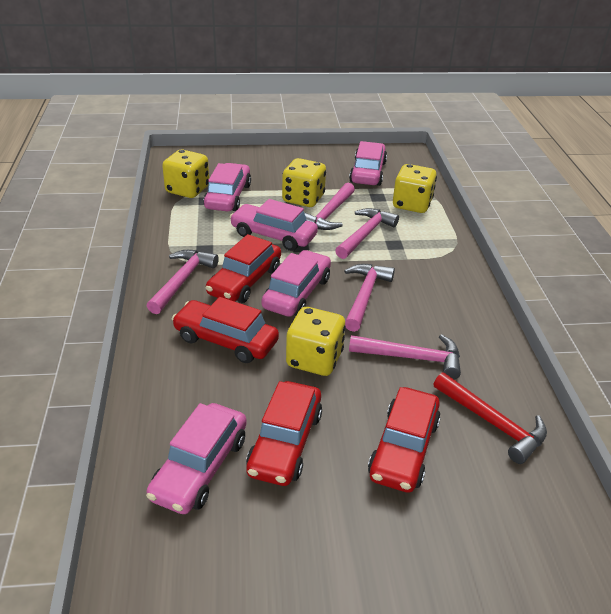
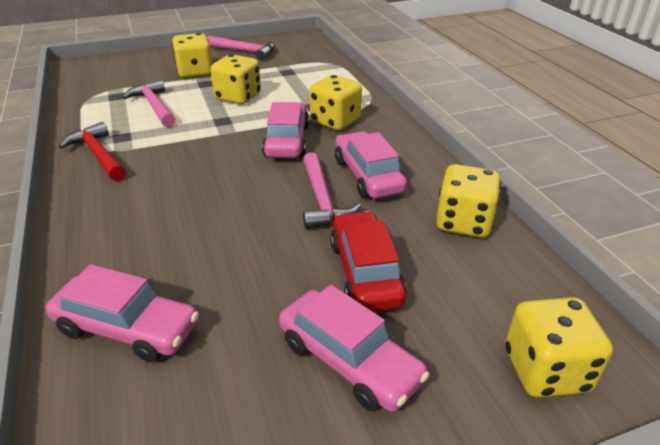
pink car: 5 -> 4
pink hammer: 5 -> 3
red car: 4 -> 1
yellow dice: 4 -> 5

